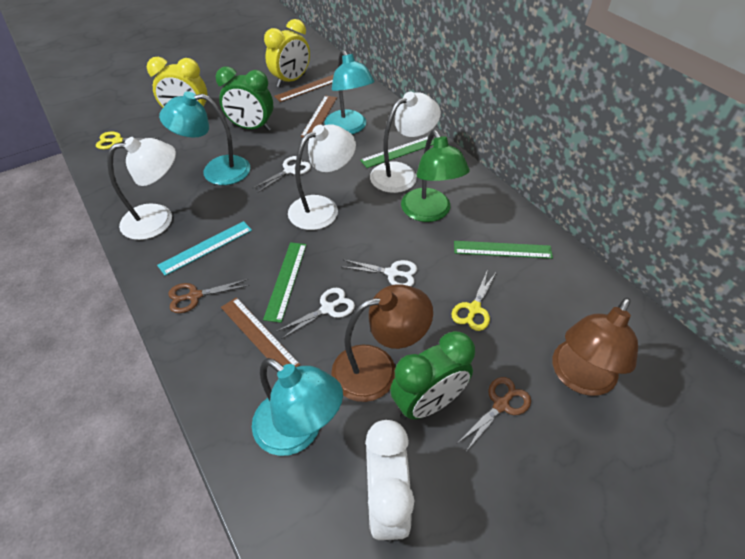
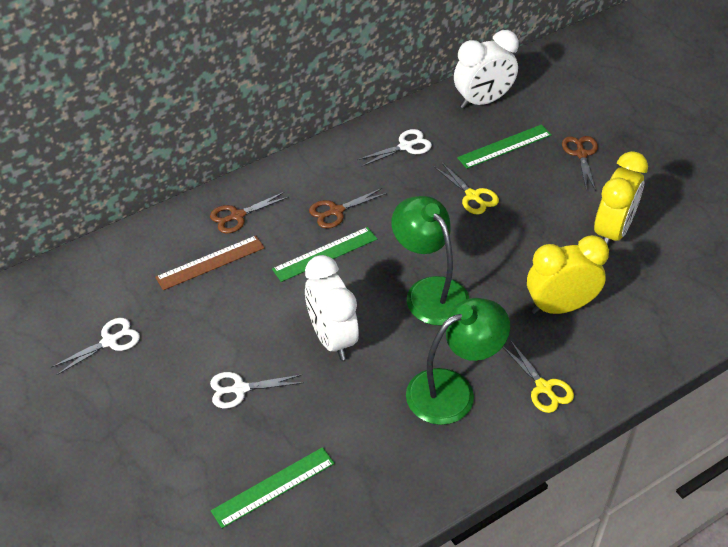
brown lamp: 2 -> 0
brown ruler: 3 -> 1
brown scissors: 2 -> 3
green clock: 2 -> 0
green lamp: 1 -> 2
turquoise lamp: 3 -> 0
turquoise ruler: 1 -> 0
white clock: 1 -> 2
white lamp: 3 -> 0

